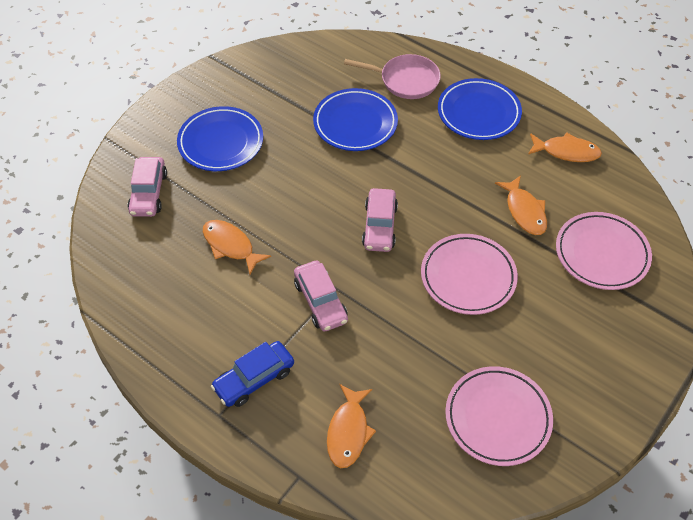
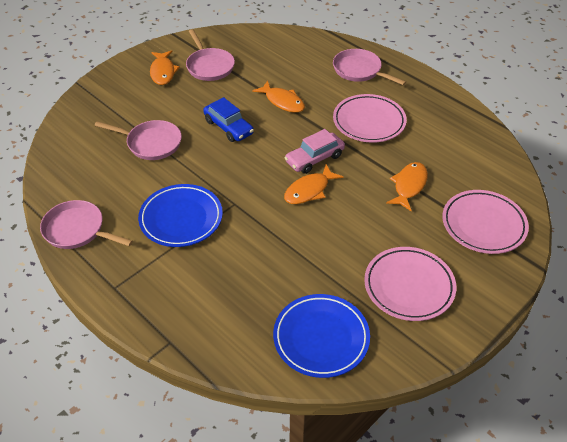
blue plate: 3 -> 2
pink car: 3 -> 1
pink pan: 1 -> 4

